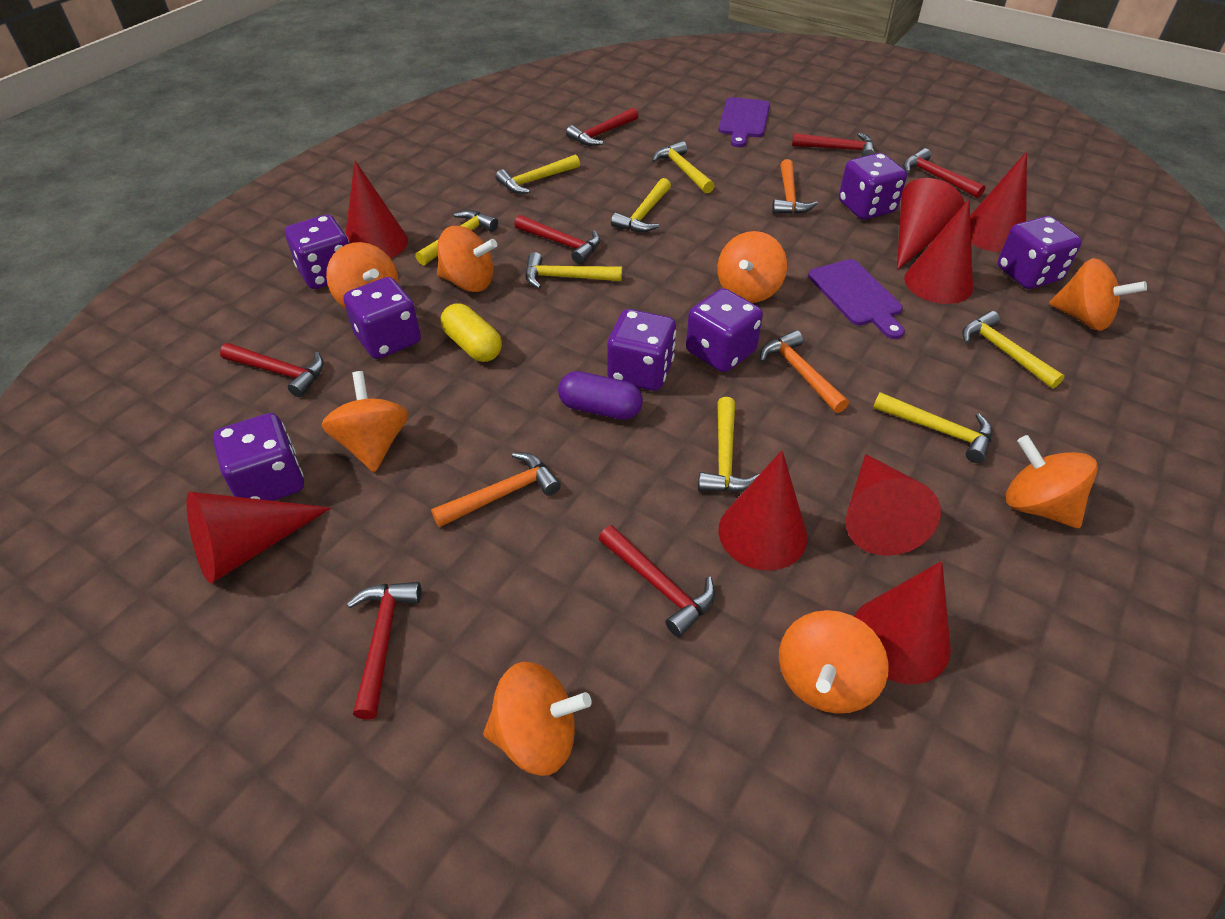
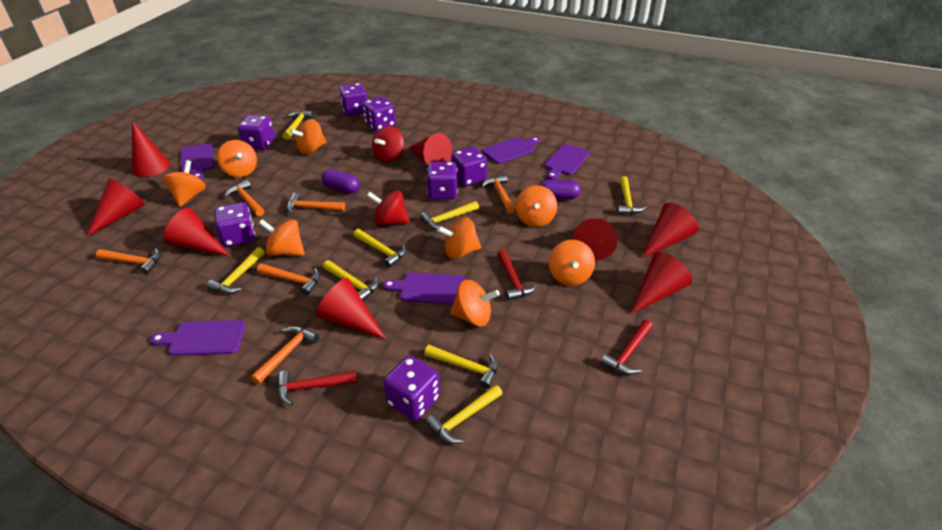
orange hammer: 3 -> 6
purple capsule: 1 -> 2
purple cutting board: 2 -> 5
red hammer: 7 -> 3
red spinning top: 0 -> 2
yellow capsule: 1 -> 0

